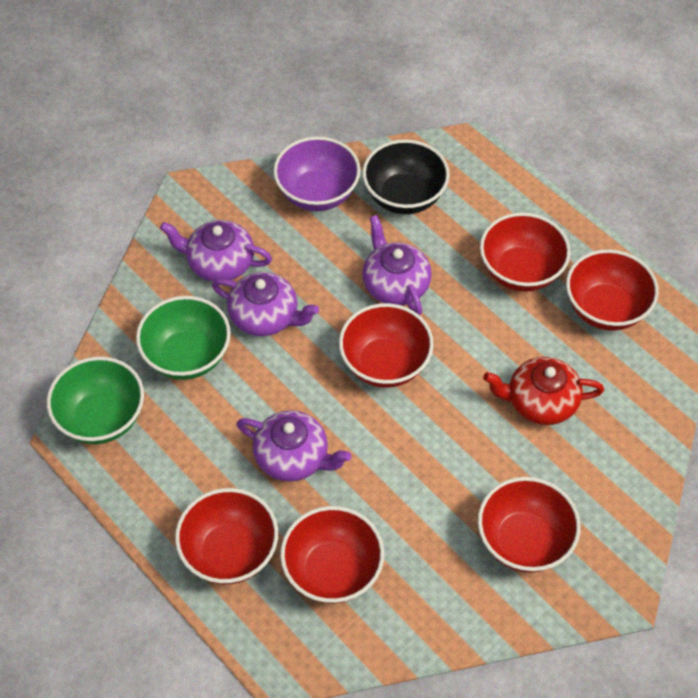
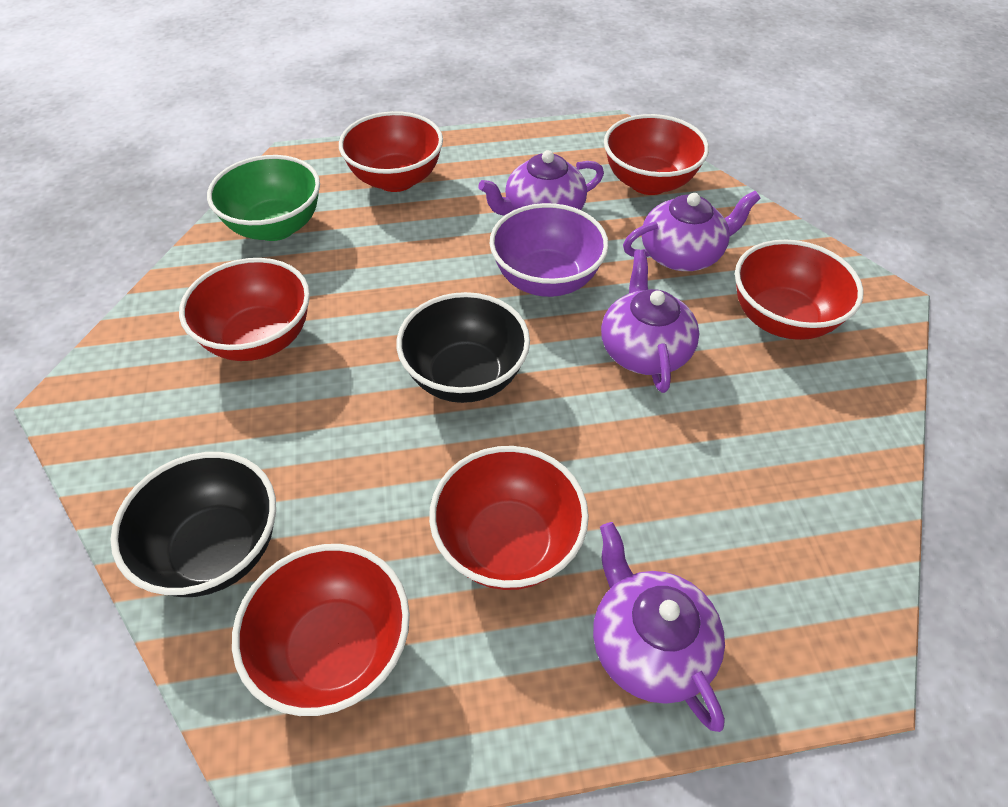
black bowl: 1 -> 2
green bowl: 2 -> 1
red teapot: 1 -> 0

